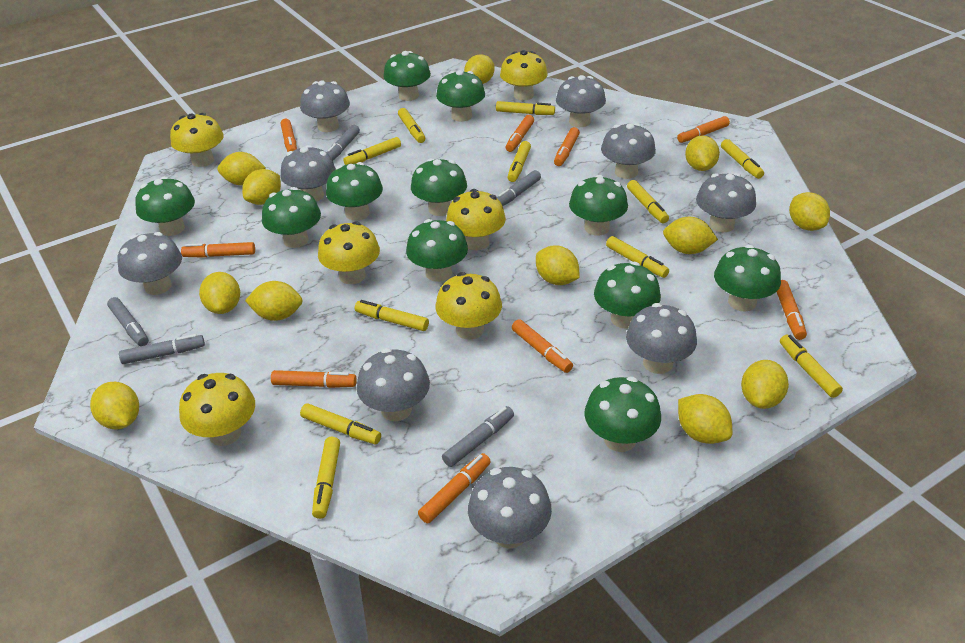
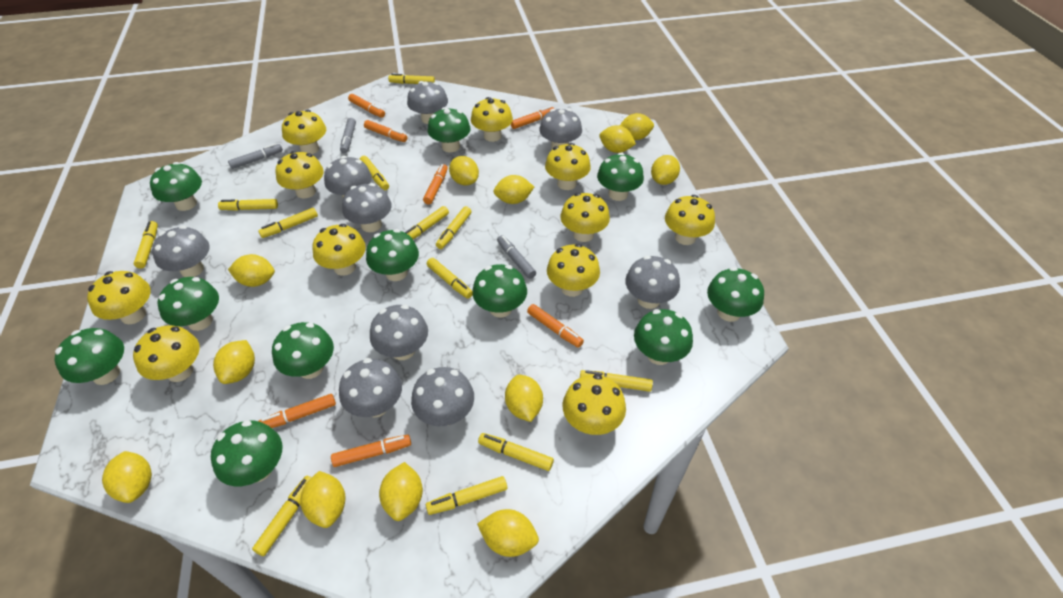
grey marker: 5 -> 3
orange marker: 9 -> 7
yellow marker: 11 -> 12
yellow mushroom: 6 -> 11

